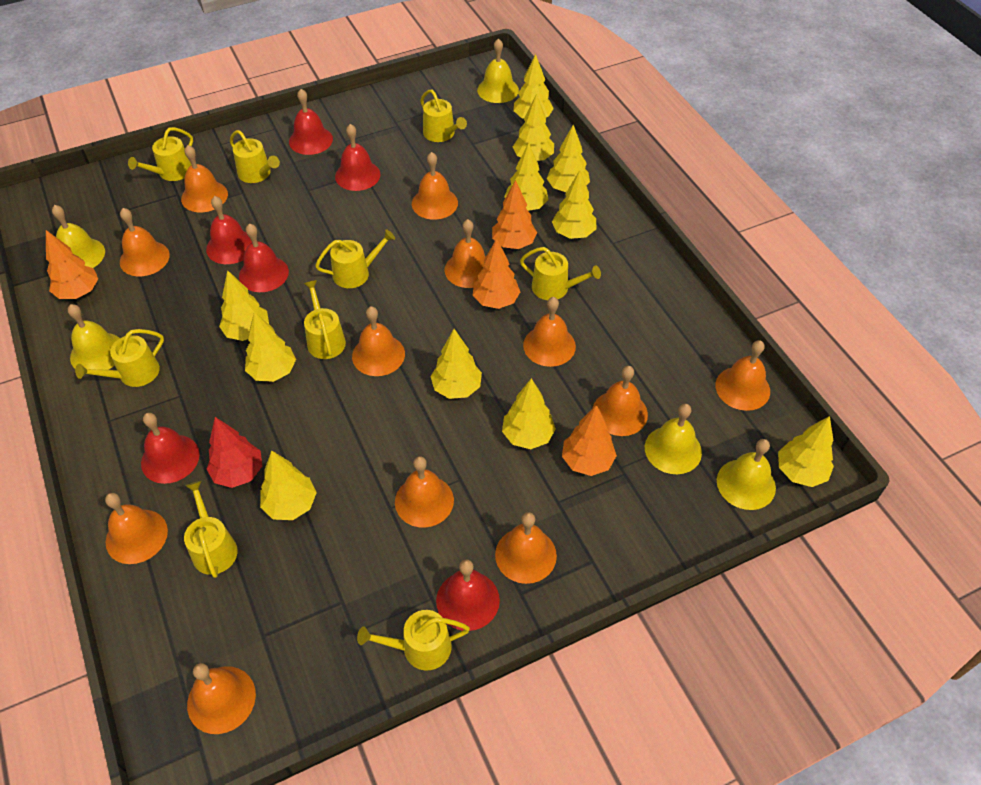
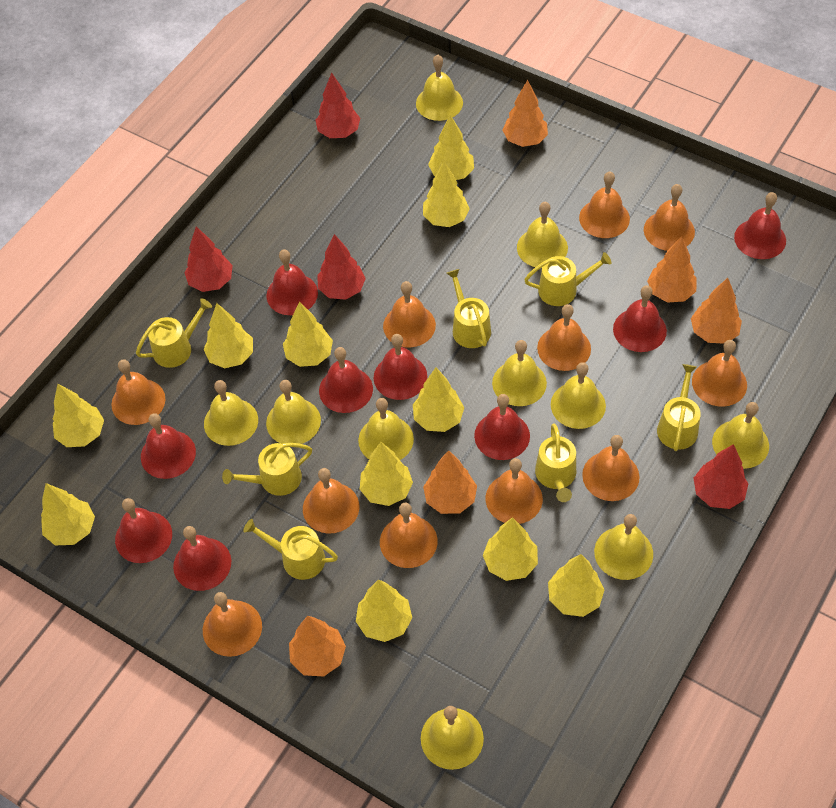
orange bell: 12 -> 11
orange tree: 4 -> 5
red bell: 6 -> 9
red tree: 1 -> 4
yellow bell: 5 -> 10
yellow watering can: 9 -> 7

